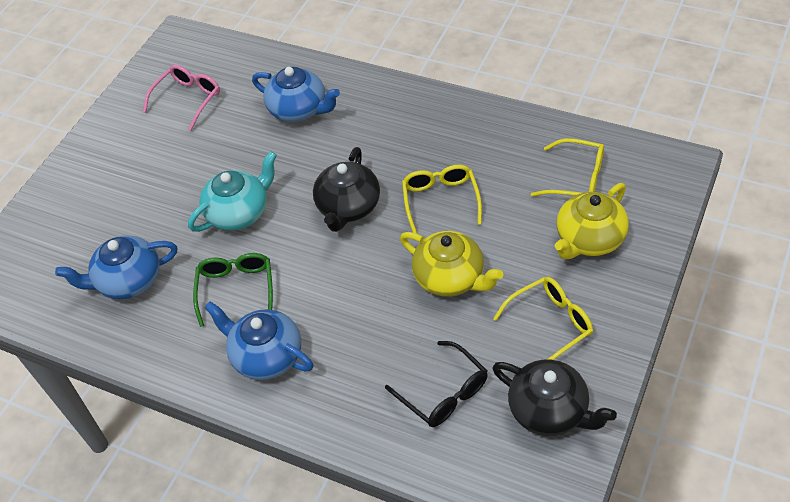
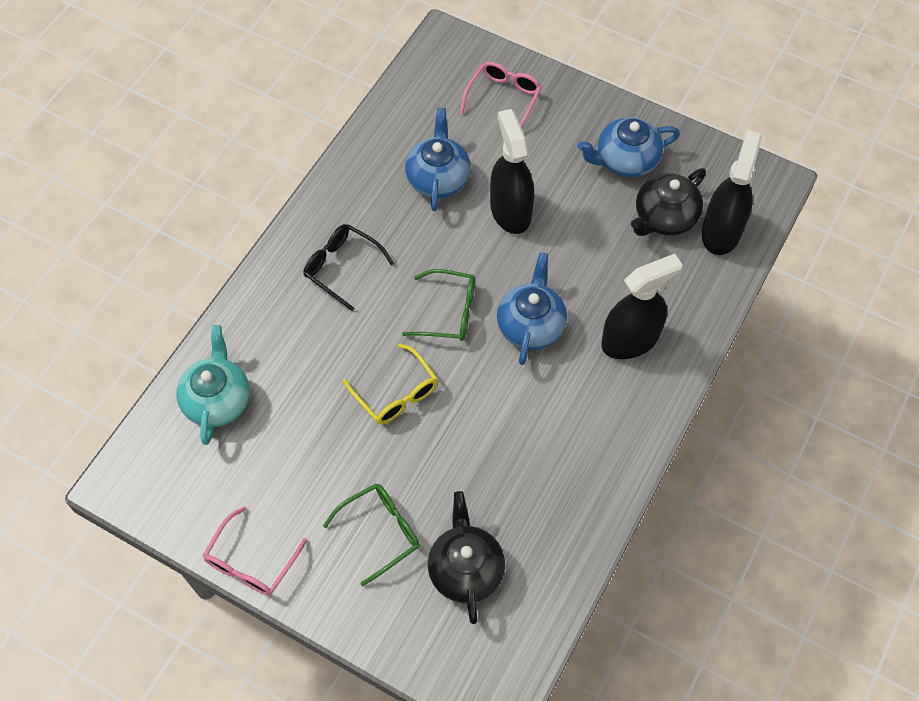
black spray bottle: 0 -> 3
green glasses: 1 -> 2
pink glasses: 1 -> 2
yellow glasses: 3 -> 1
yellow teapot: 2 -> 0

